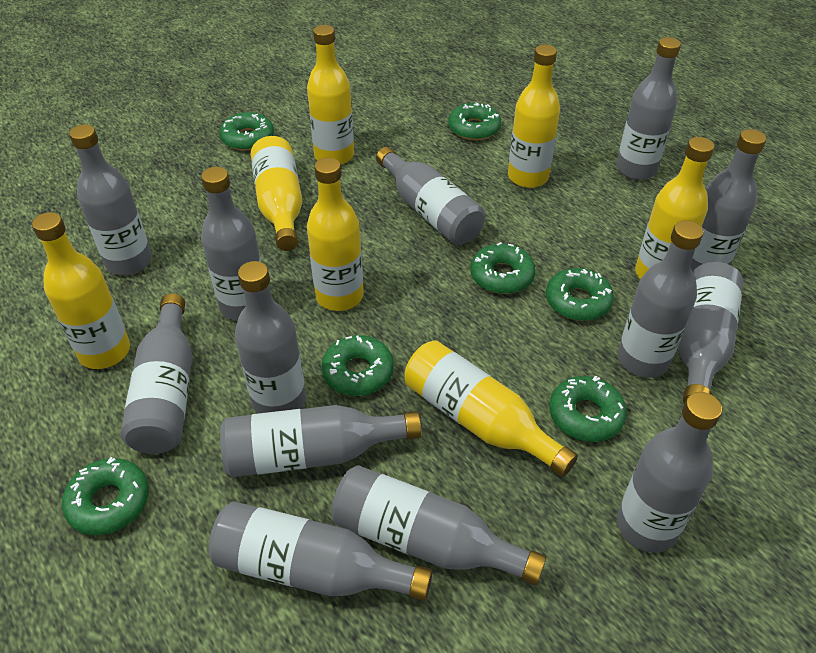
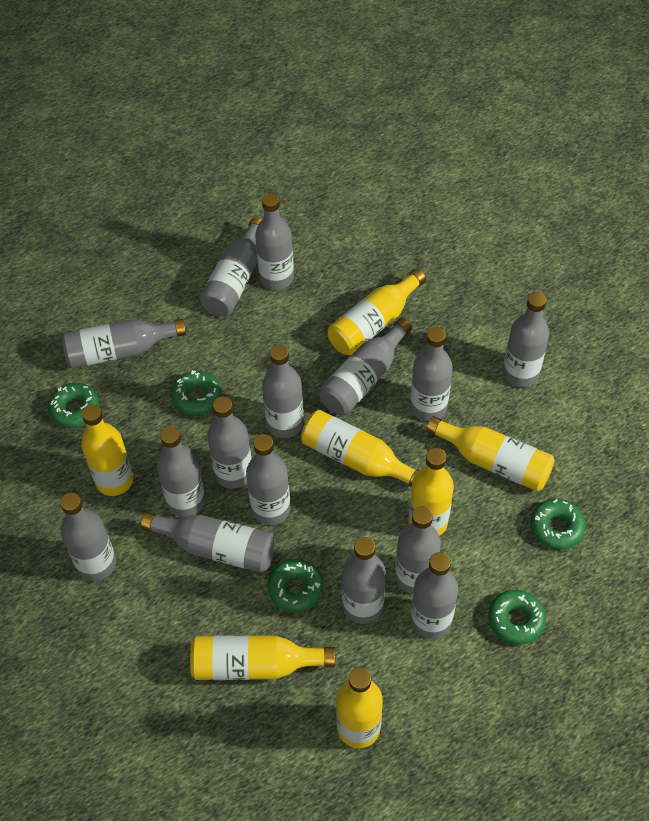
green donut: 7 -> 5
grey bottle: 13 -> 15

